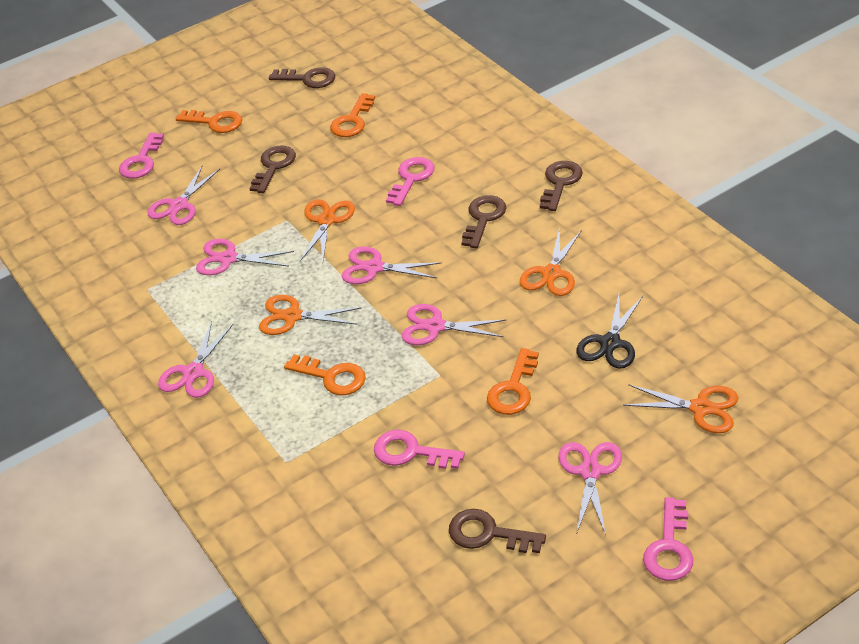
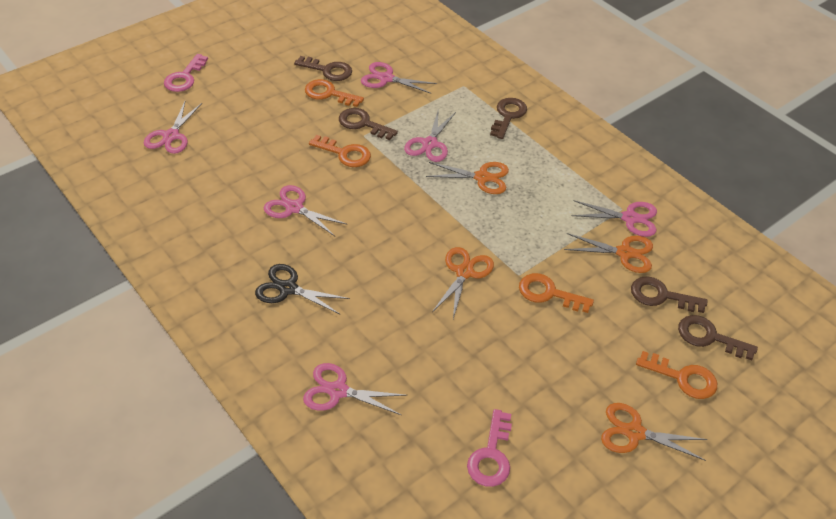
pink key: 4 -> 2

